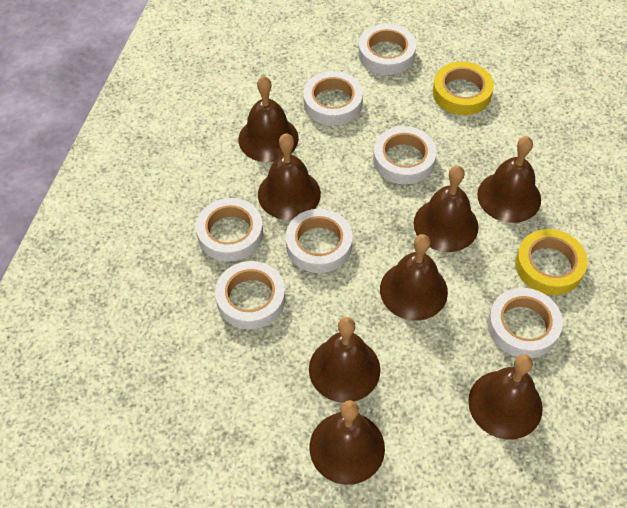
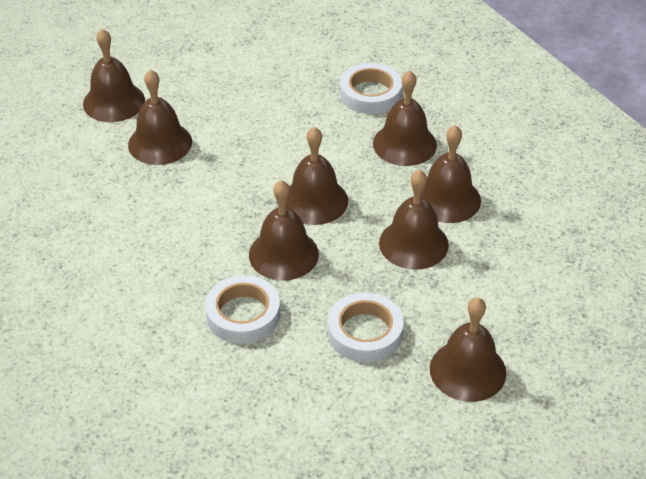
white tape: 7 -> 3
yellow tape: 2 -> 0

